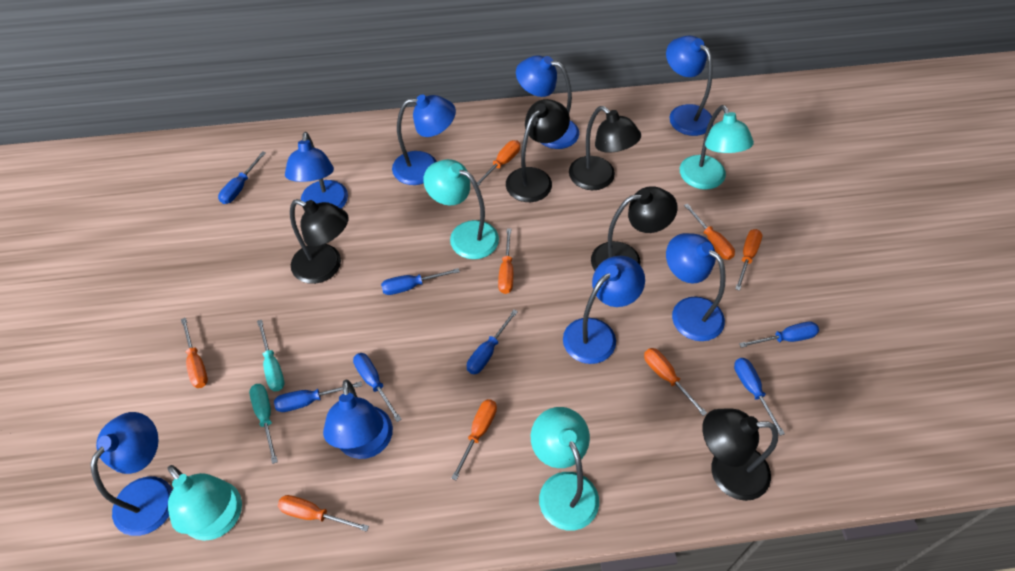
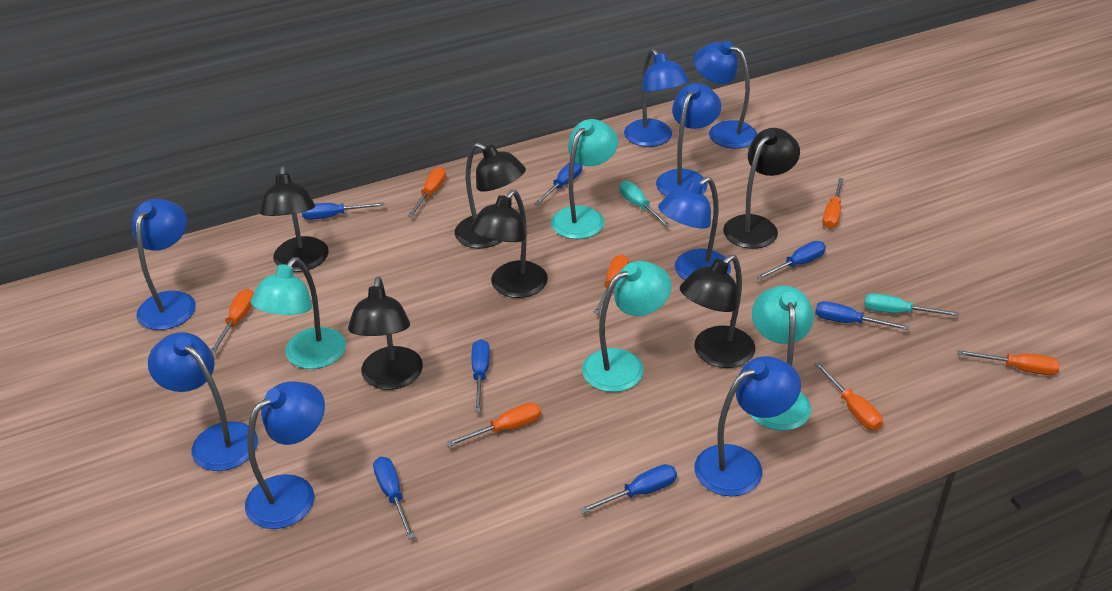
black lamp: 5 -> 6
orange screwdriver: 8 -> 7

